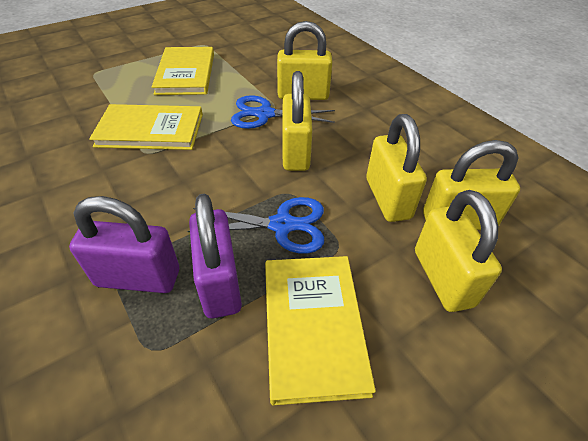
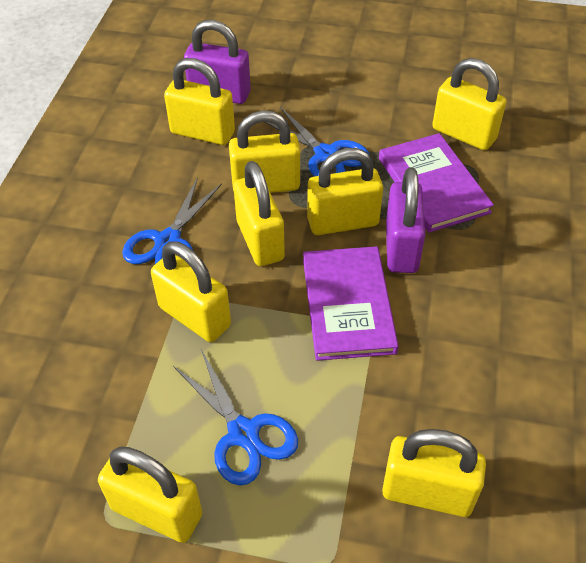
blue scissors: 2 -> 3
purple book: 0 -> 2
yellow book: 3 -> 0
yellow padlock: 5 -> 8

